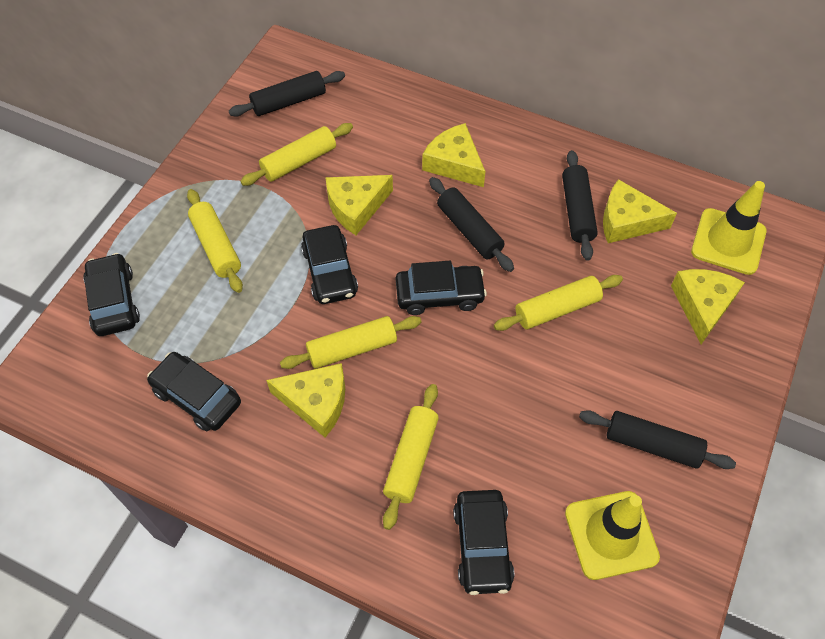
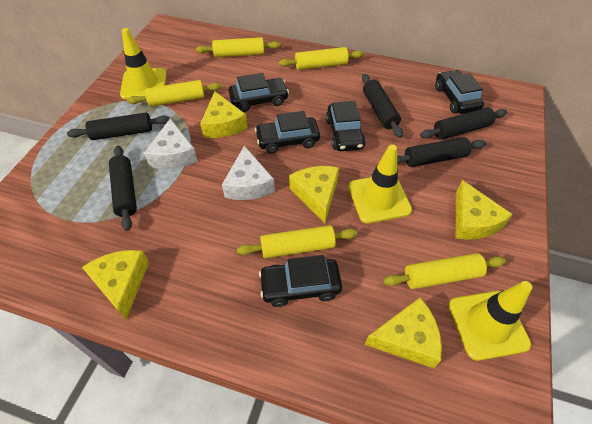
black rolling pin: 4 -> 5
white cheese: 0 -> 2
yellow traffic cone: 2 -> 3

